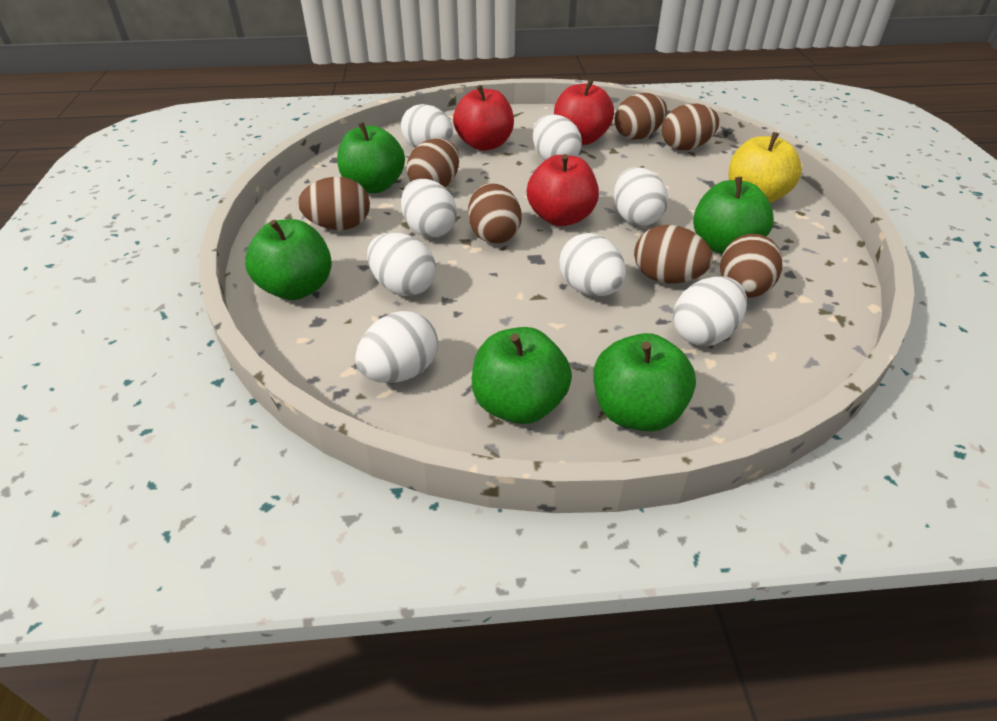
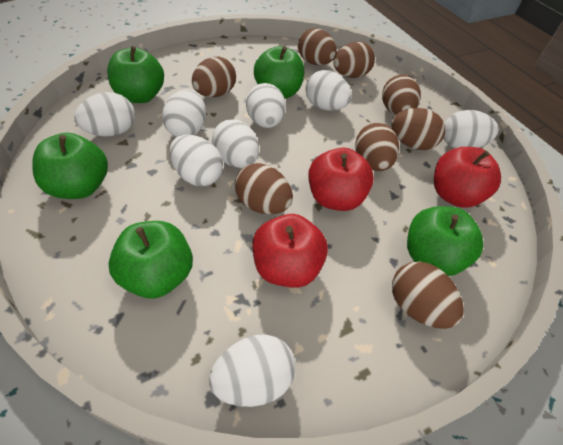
brown egg: 7 -> 8
yellow apple: 1 -> 0

